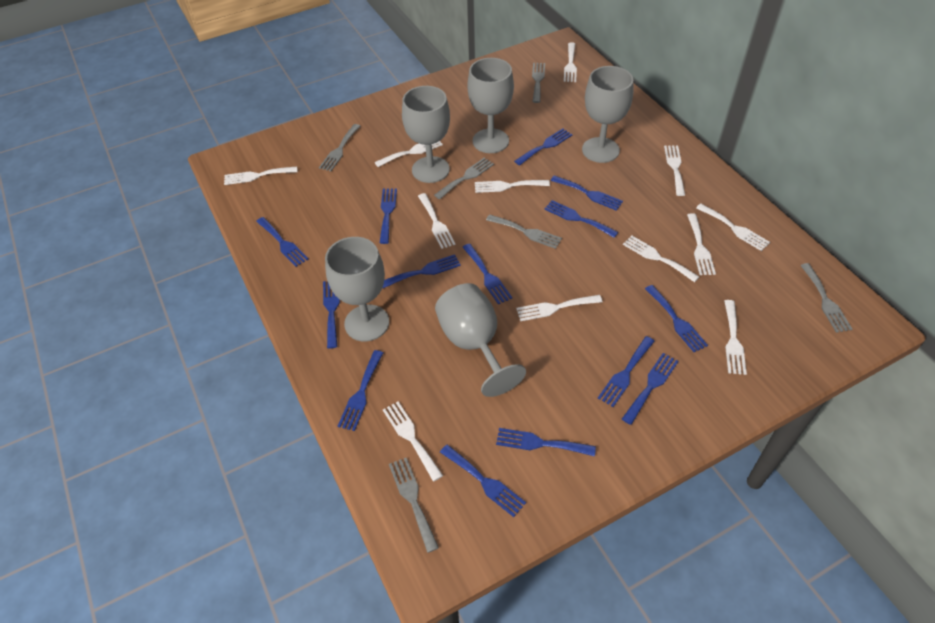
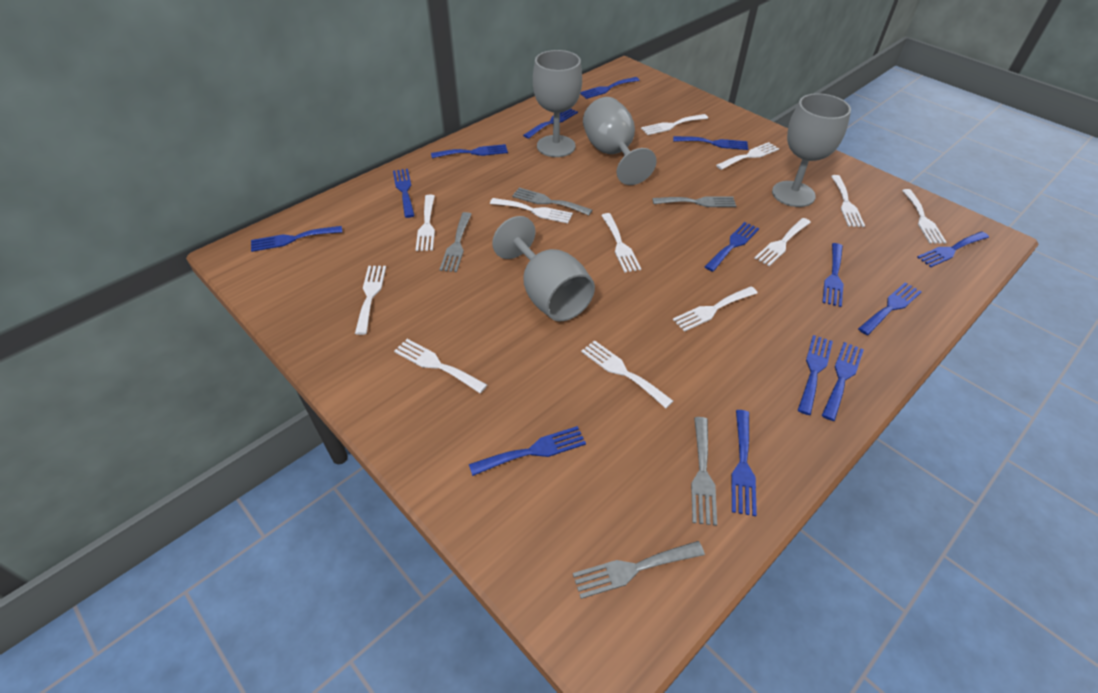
grey fork: 6 -> 5
grey goblet: 5 -> 4

